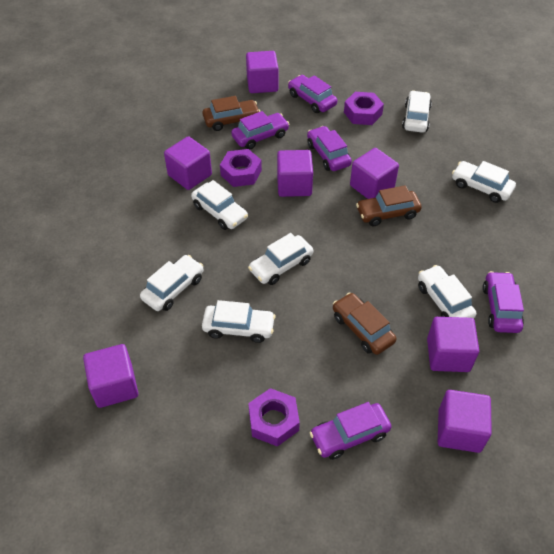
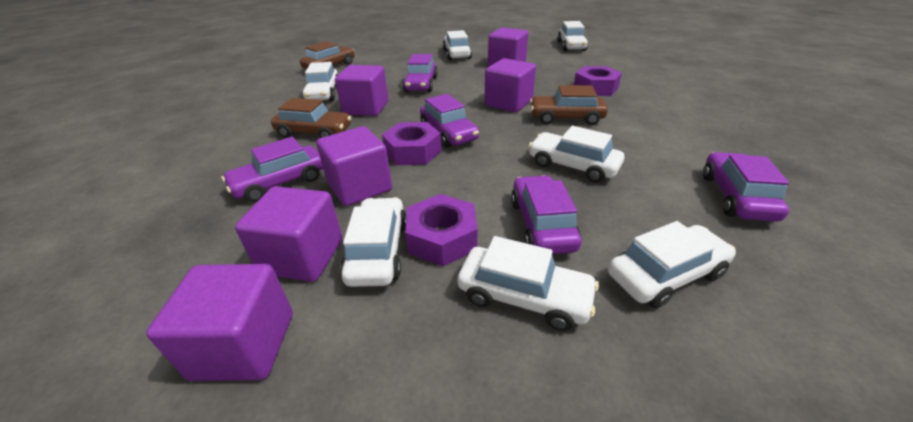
purple cube: 7 -> 6

